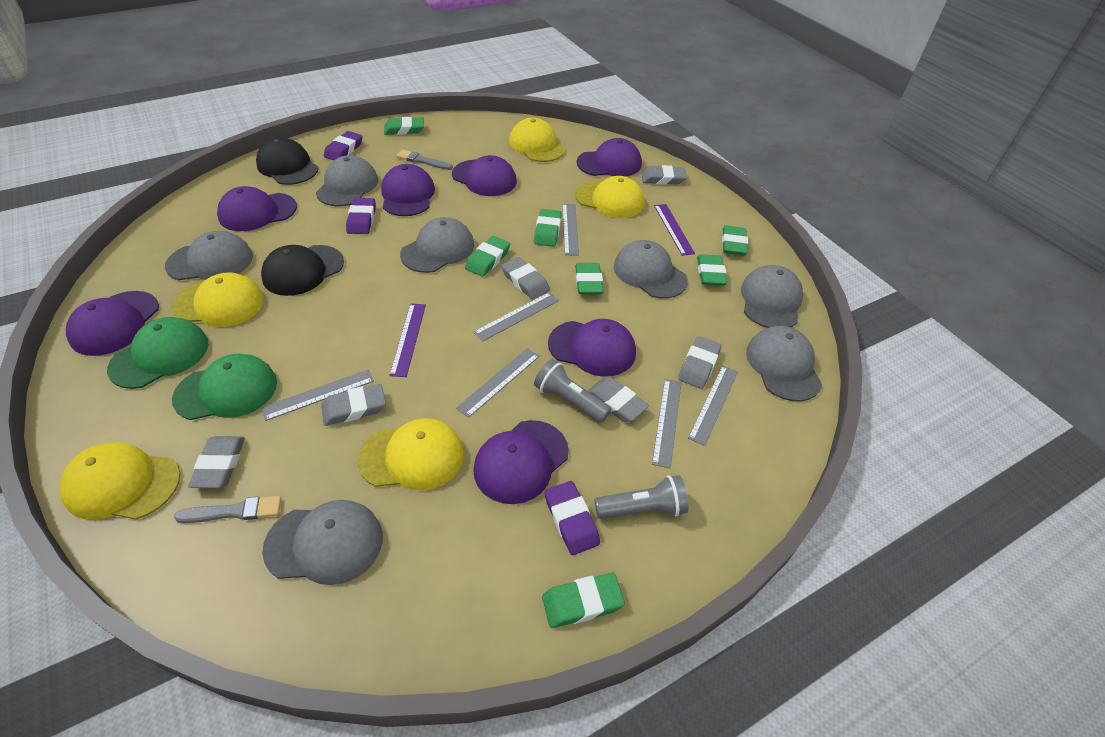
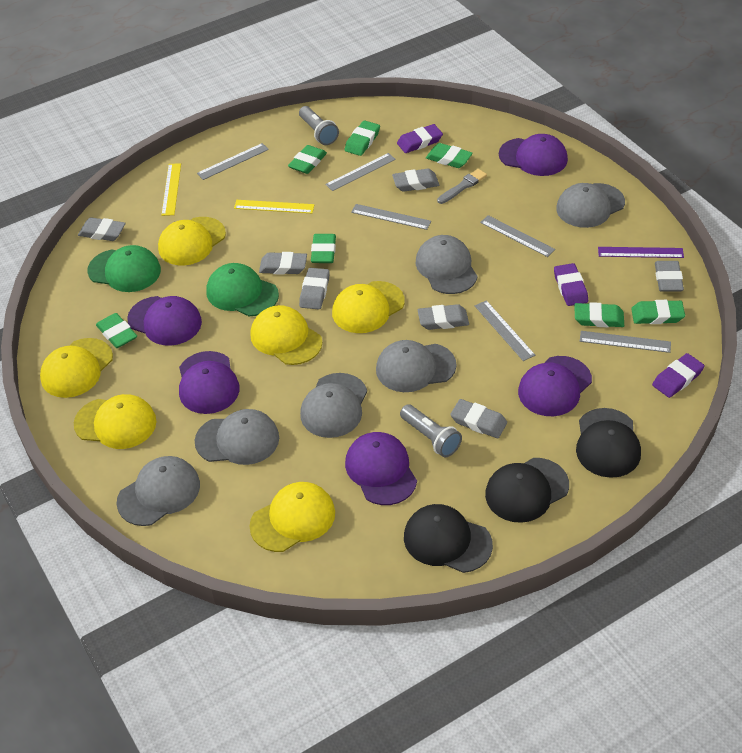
black cap: 2 -> 3
grey brush: 2 -> 1
grey cap: 7 -> 6
grey eraser: 6 -> 7
purple cap: 7 -> 5
purple ruler: 2 -> 1
yellow cap: 5 -> 6
yellow ruler: 0 -> 2

